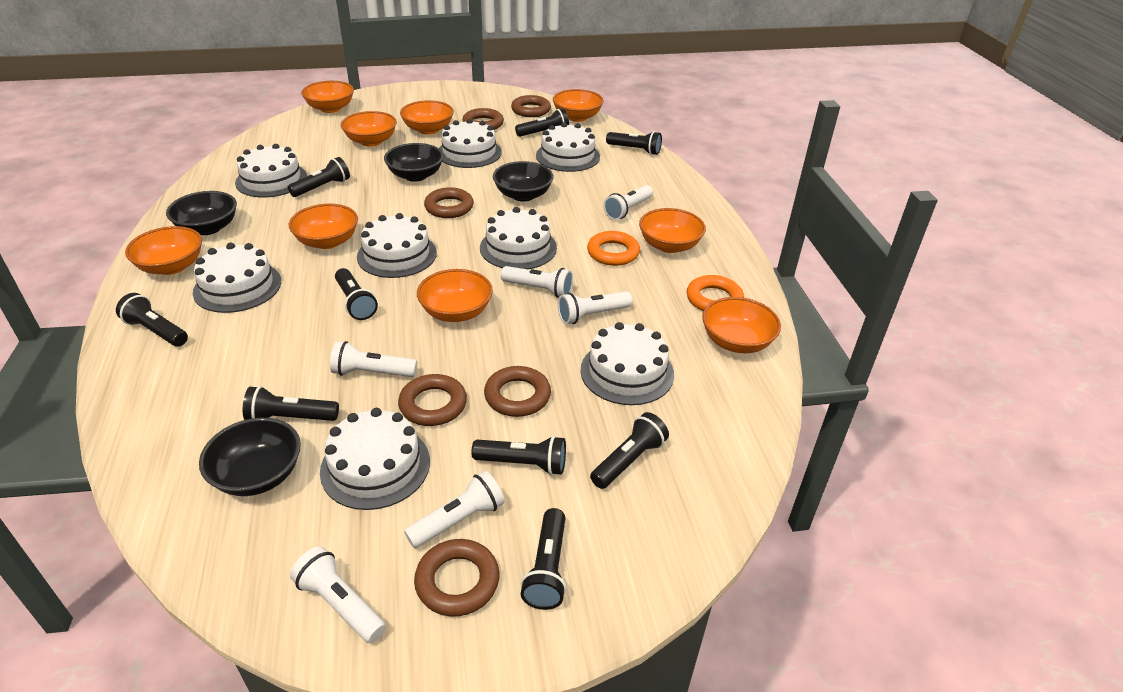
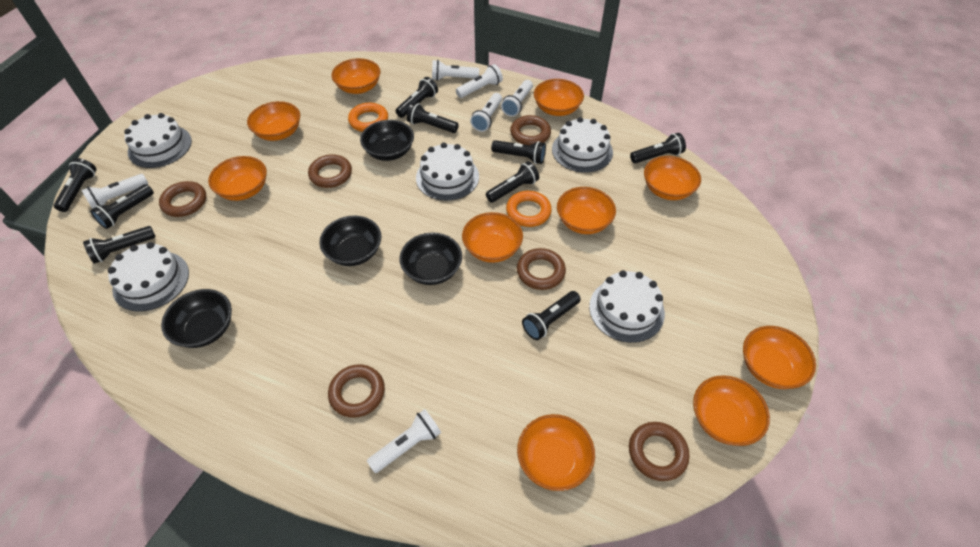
orange bowl: 9 -> 10
white cake: 8 -> 5

